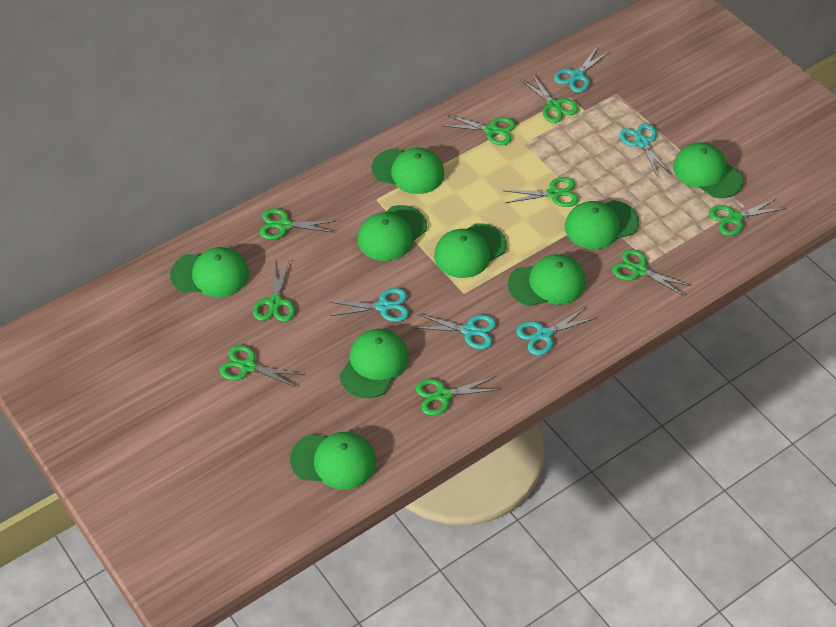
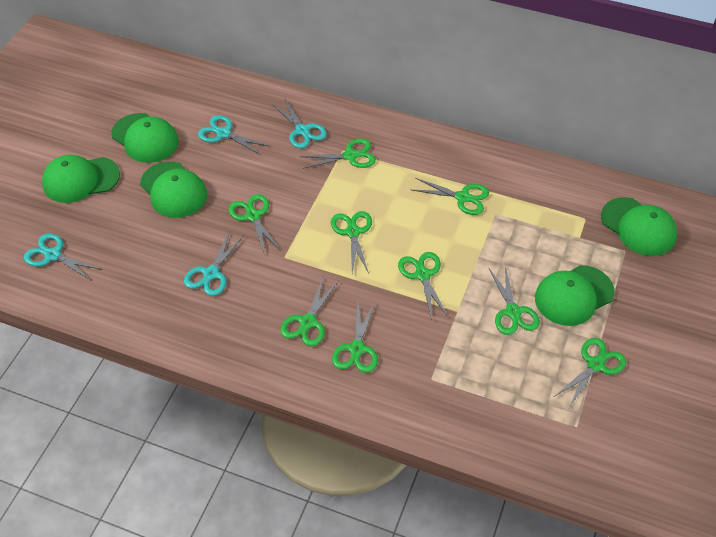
green cap: 9 -> 5
turquoise scissors: 5 -> 4

